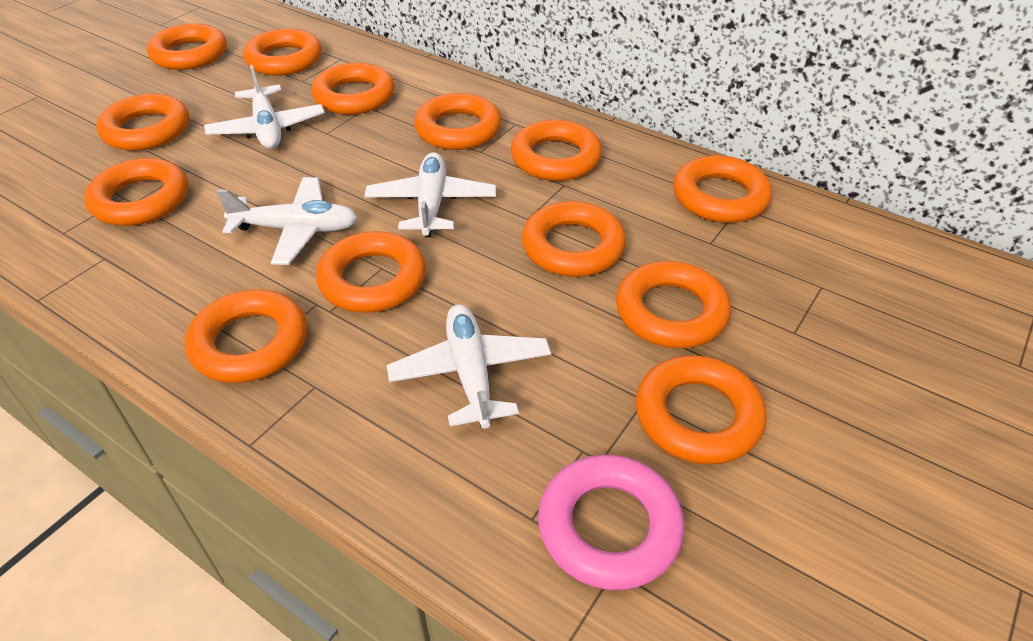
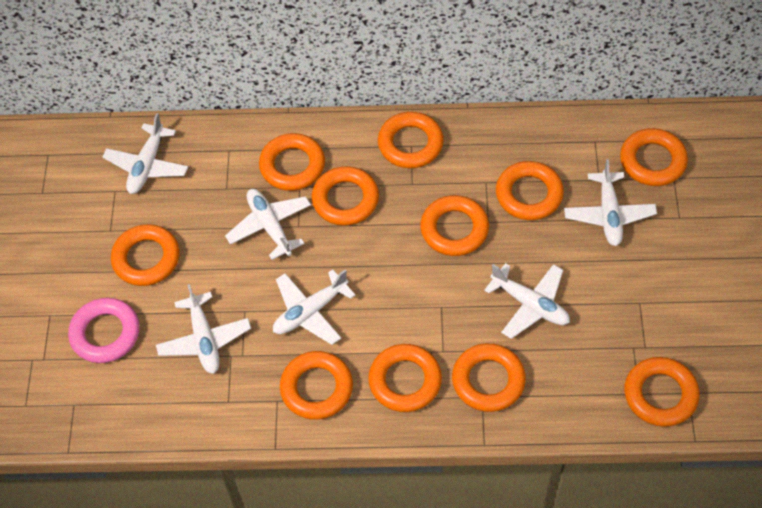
orange ring: 13 -> 11
white plane: 4 -> 6

